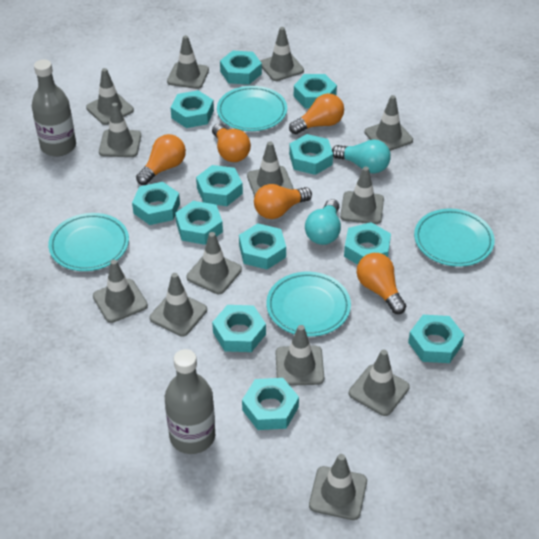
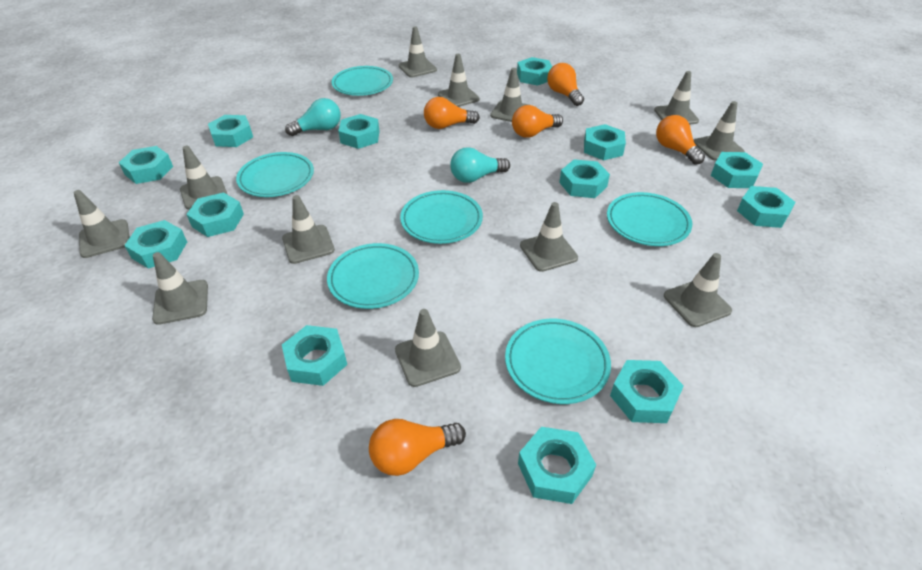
grey bottle: 2 -> 0
grey traffic cone: 13 -> 12
turquoise nut: 12 -> 13
turquoise plate: 4 -> 6

